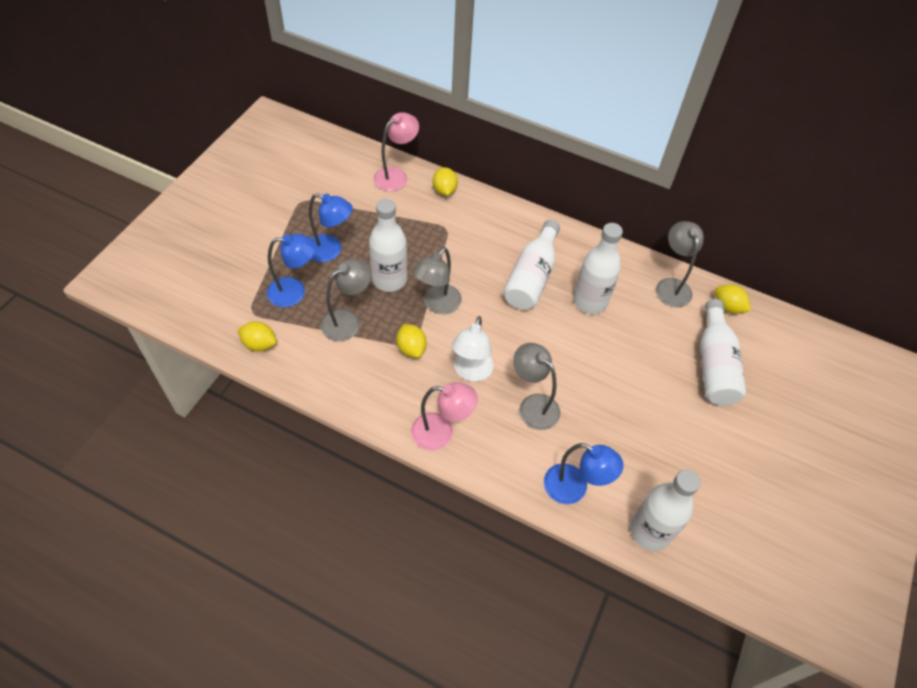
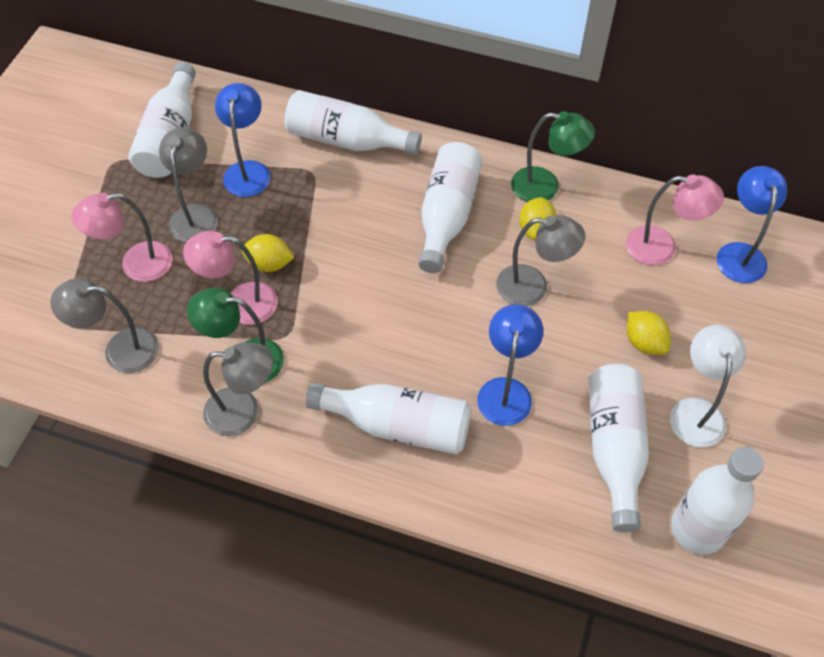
green lamp: 0 -> 2
pink lamp: 2 -> 3
white bottle: 5 -> 6
yellow lemon: 4 -> 3

